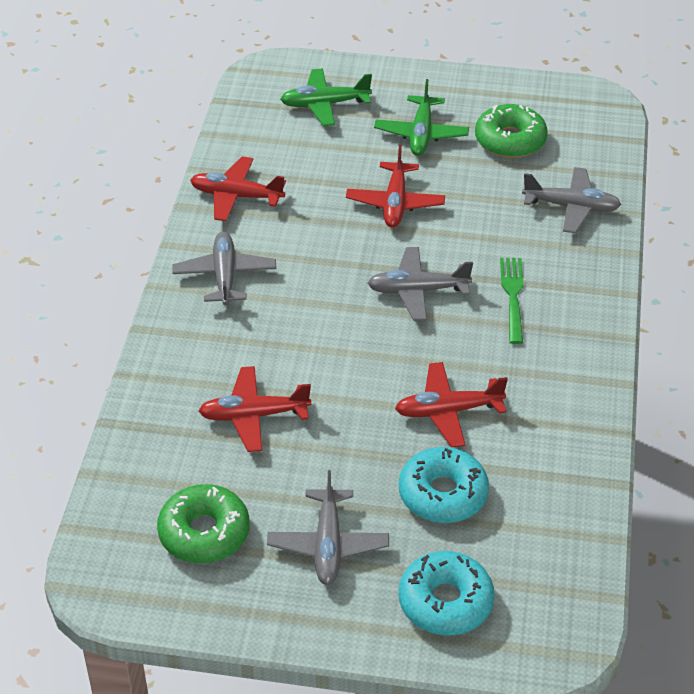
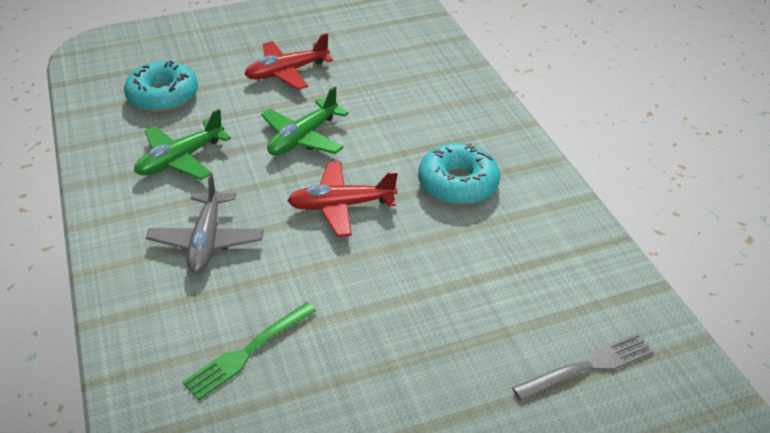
green donut: 2 -> 0
grey fork: 0 -> 1
grey plane: 4 -> 1
red plane: 4 -> 2

